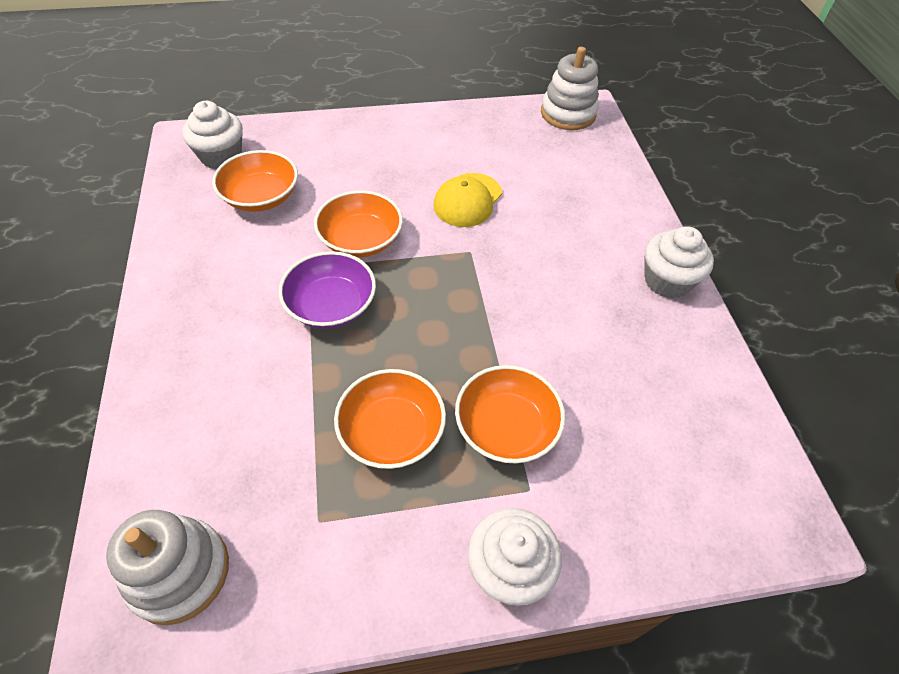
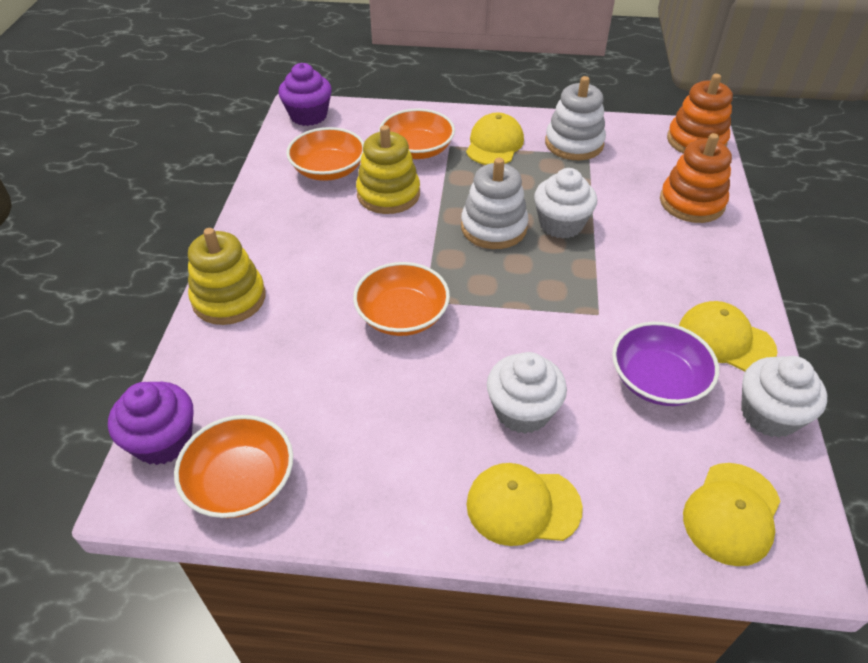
orange stacking toy: 0 -> 2
purple cupcake: 0 -> 2
yellow cap: 1 -> 4
yellow stacking toy: 0 -> 2

